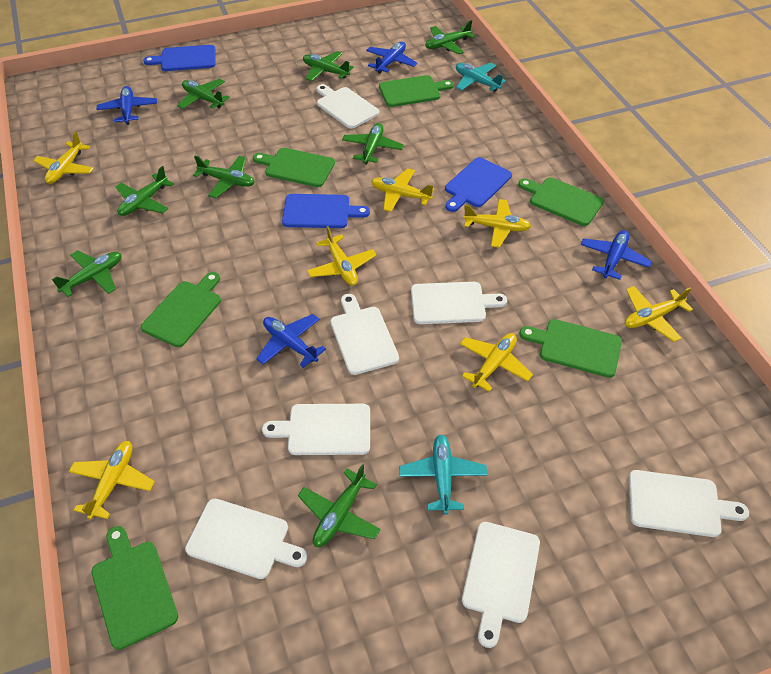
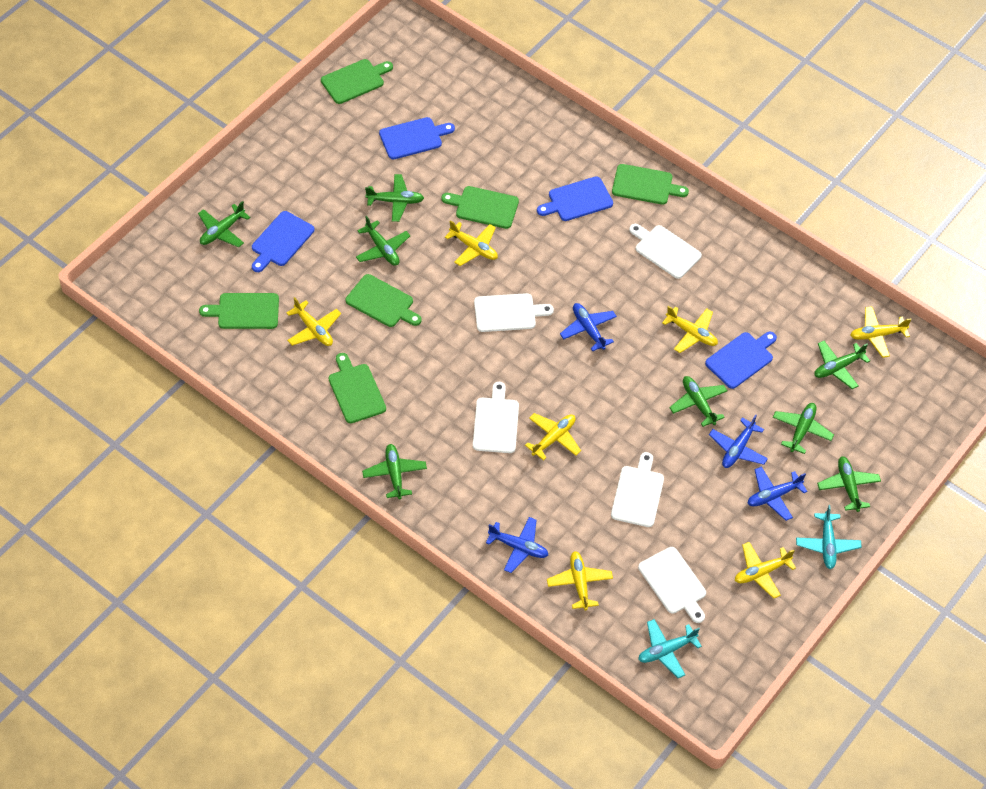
blue cutting board: 3 -> 4
white cutting board: 7 -> 5

